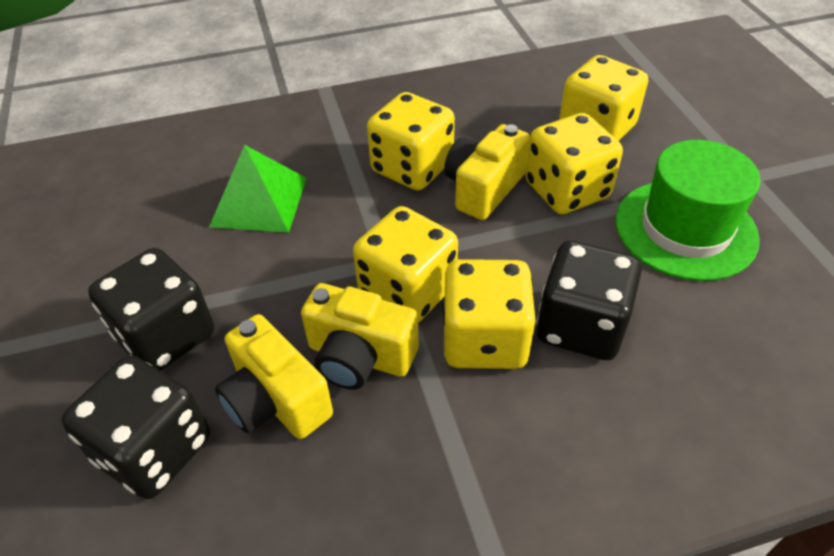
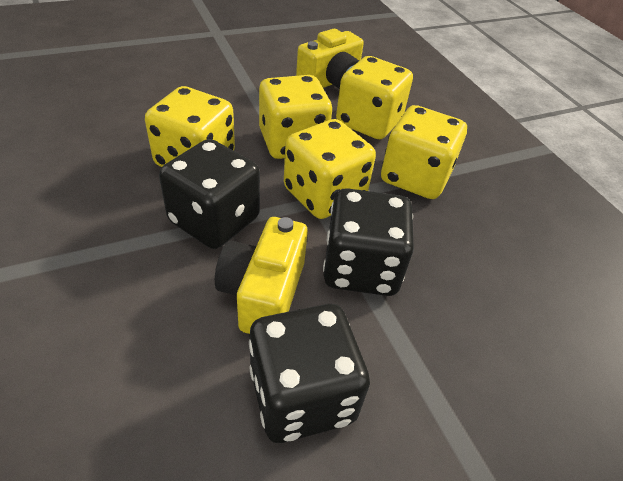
green hat: 1 -> 0
green pyramid: 1 -> 0
yellow camera: 3 -> 2

